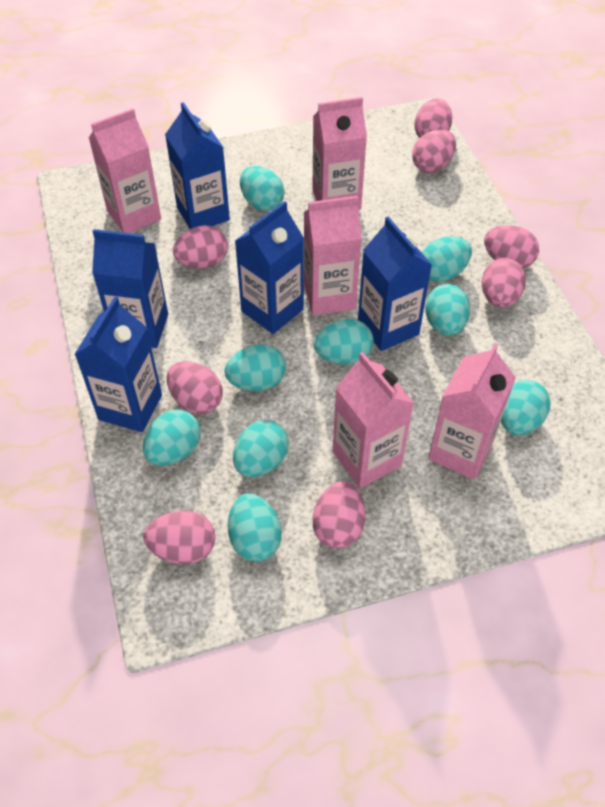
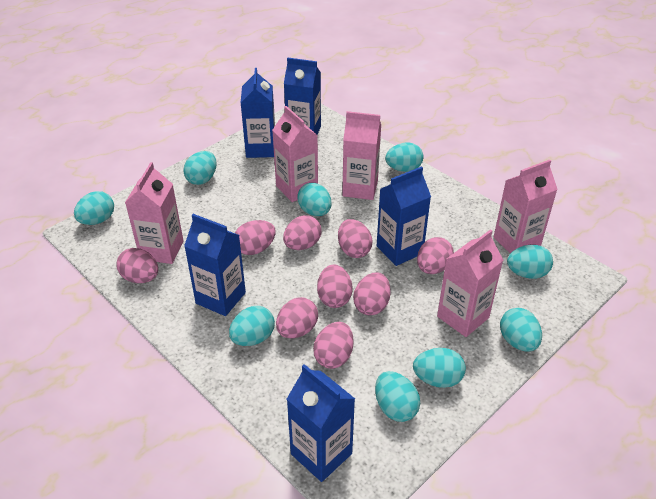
pink egg: 8 -> 9

